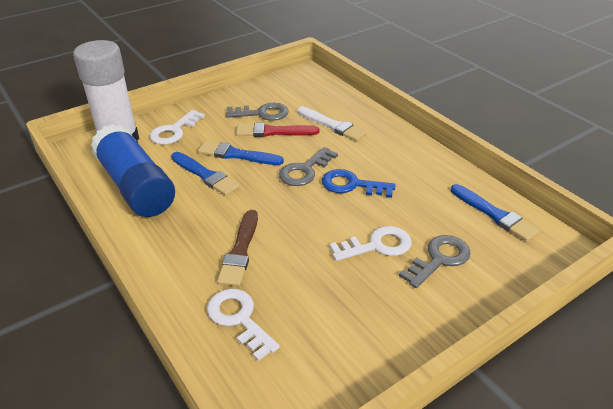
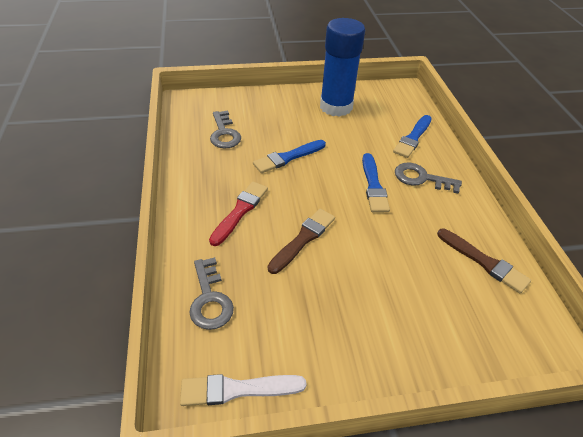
blue key: 1 -> 0
brown brush: 1 -> 2
white glue stick: 1 -> 0
white key: 3 -> 0

